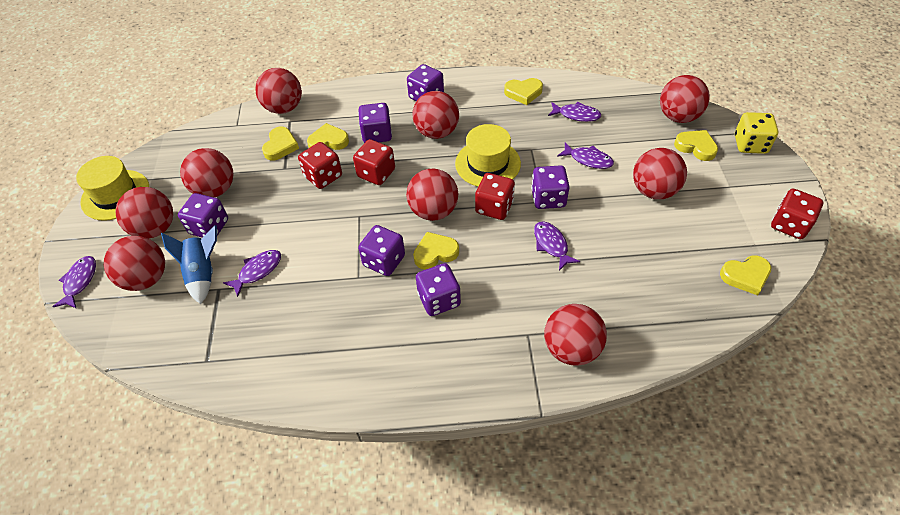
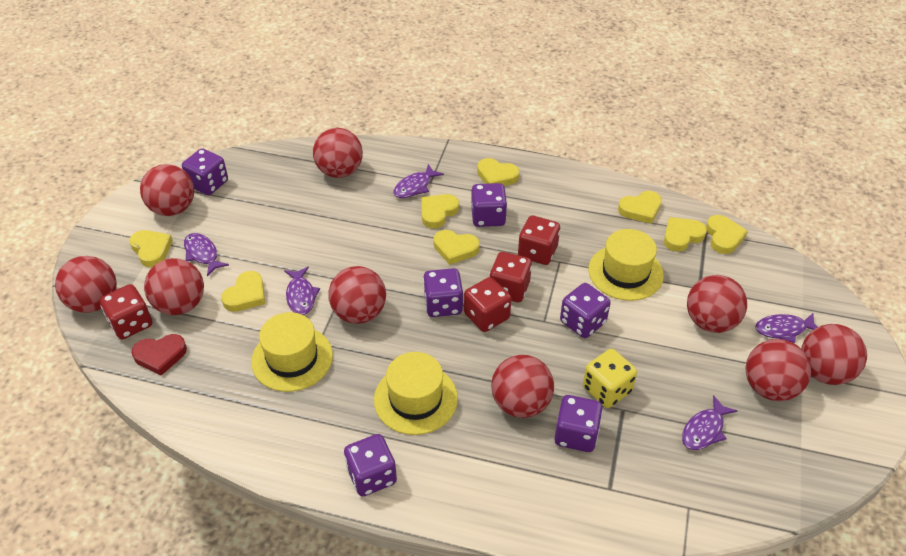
blue rocket: 1 -> 0
red heart: 0 -> 1
yellow hat: 2 -> 3
yellow heart: 6 -> 8

